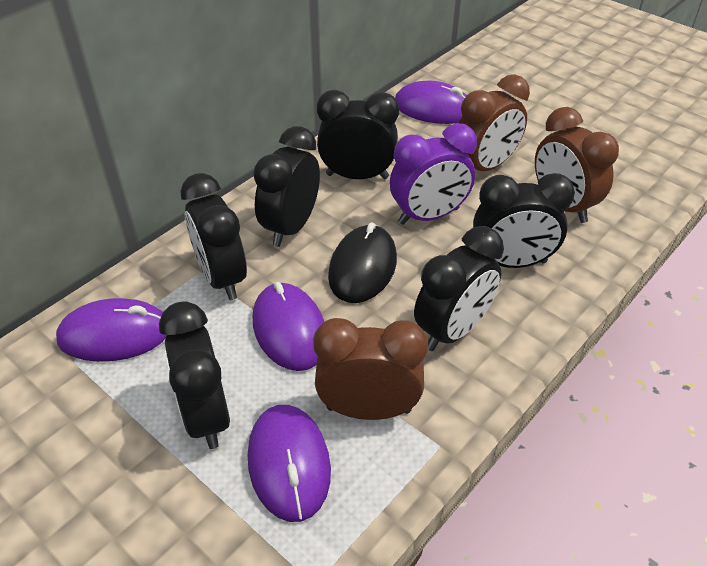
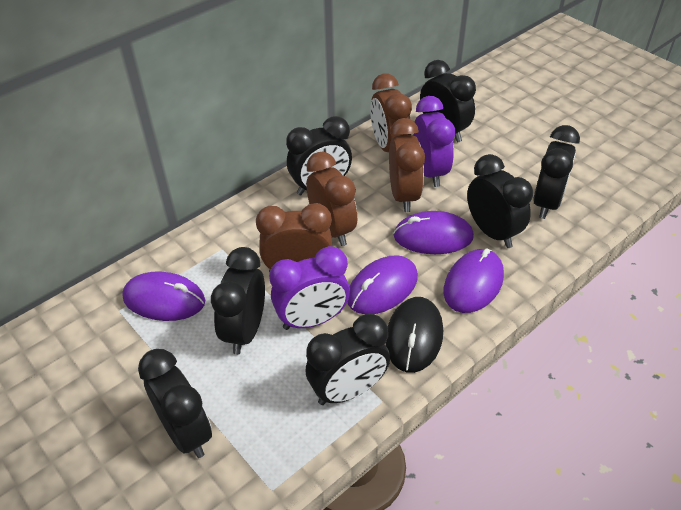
black clock: 6 -> 7
brown clock: 3 -> 4
purple clock: 1 -> 2

